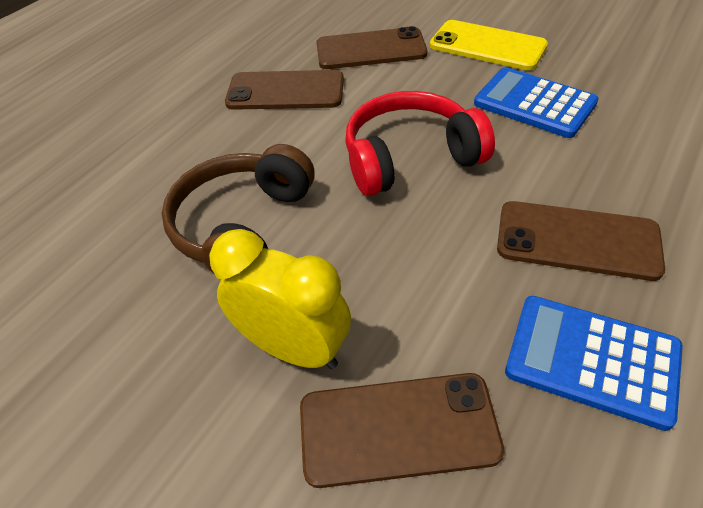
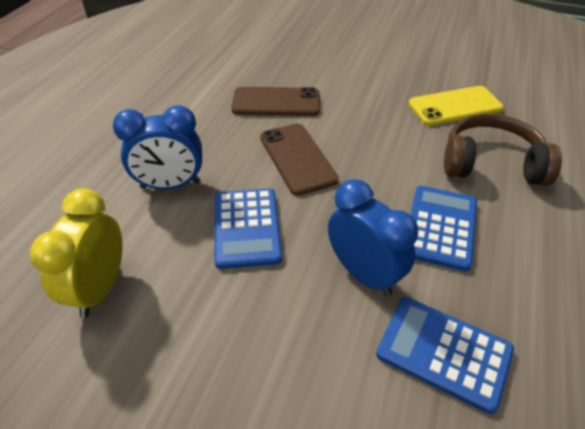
blue calculator: 2 -> 3
blue clock: 0 -> 2
brown phone: 4 -> 2
red headphones: 1 -> 0

